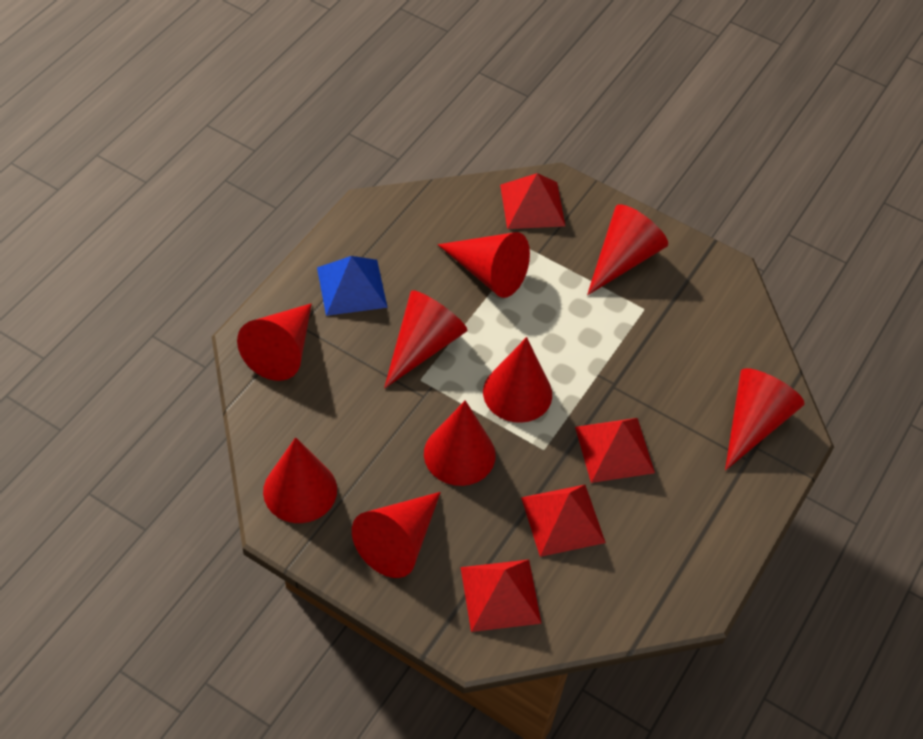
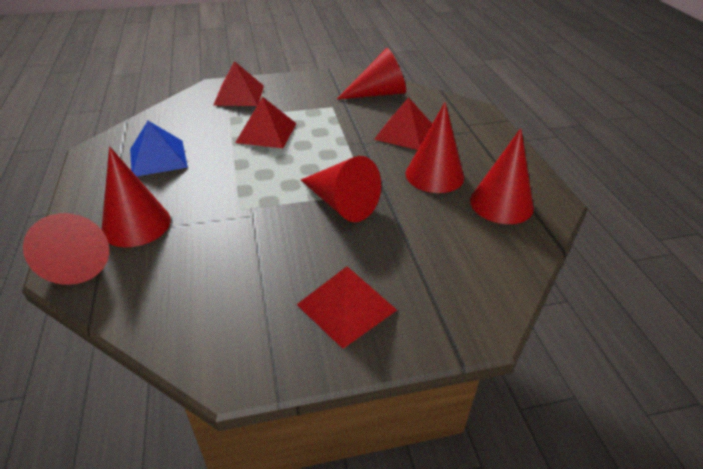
red cone: 9 -> 6

